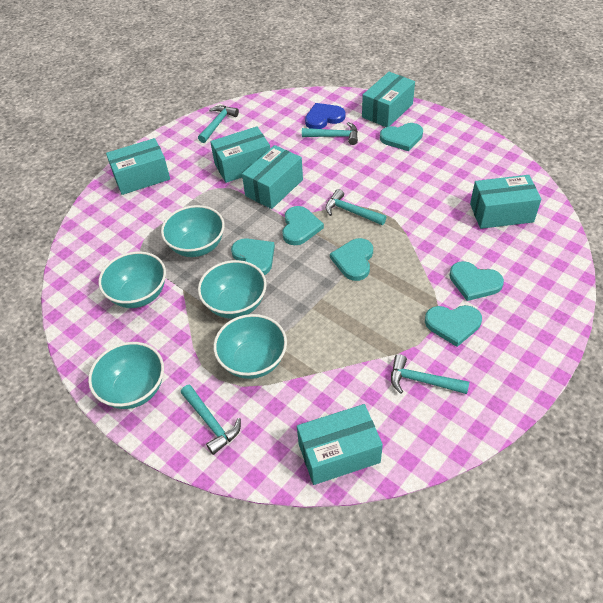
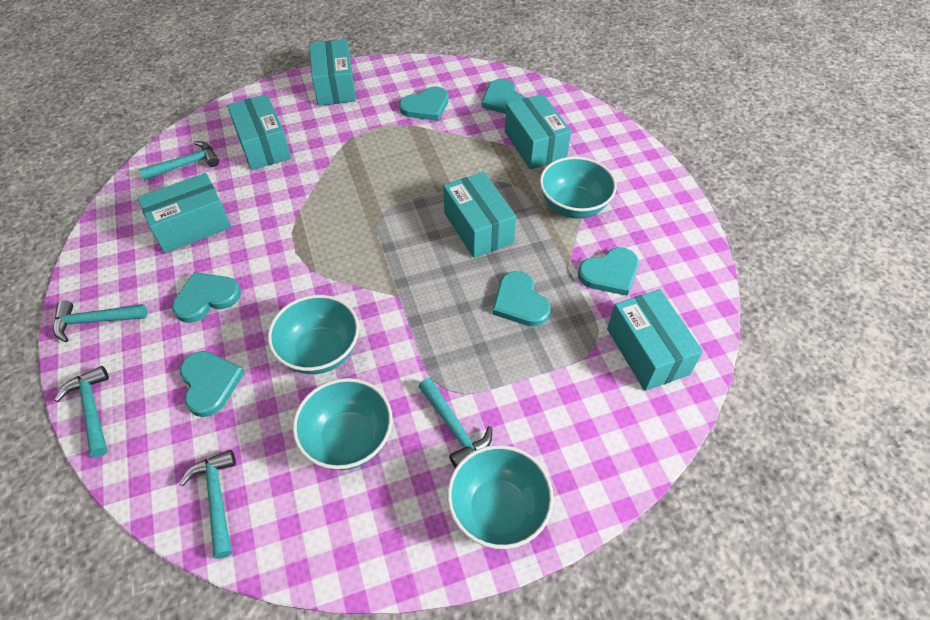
blue heart: 1 -> 0
turquoise bowl: 5 -> 4

